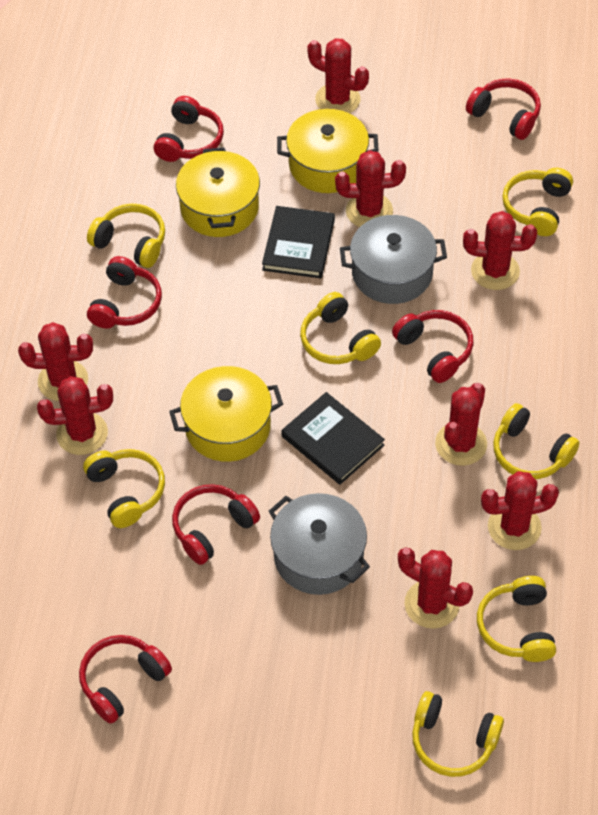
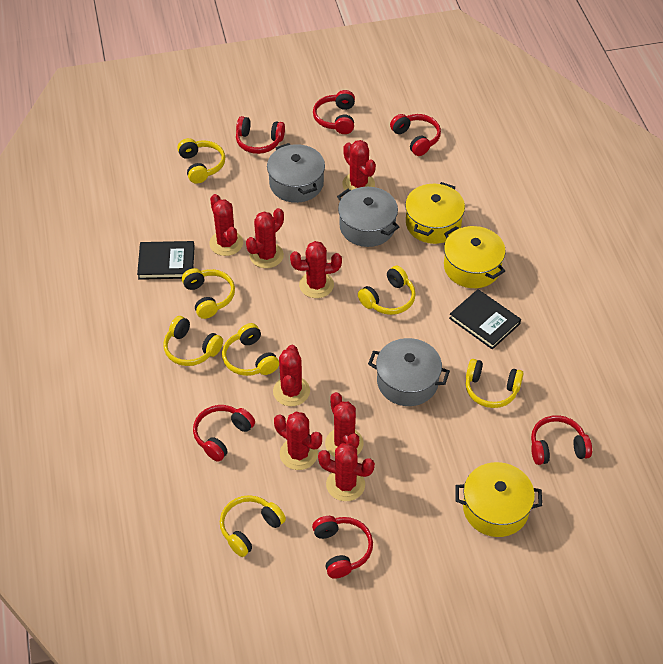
grey pot: 2 -> 3

